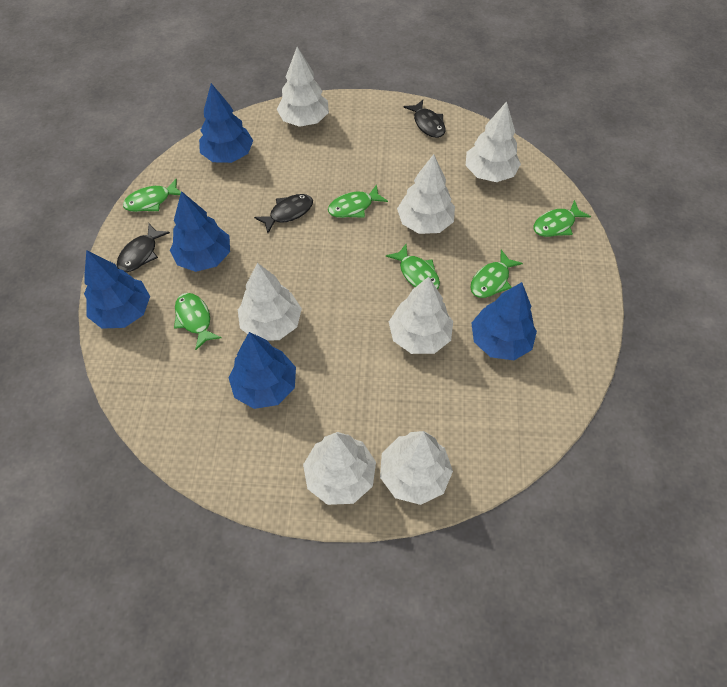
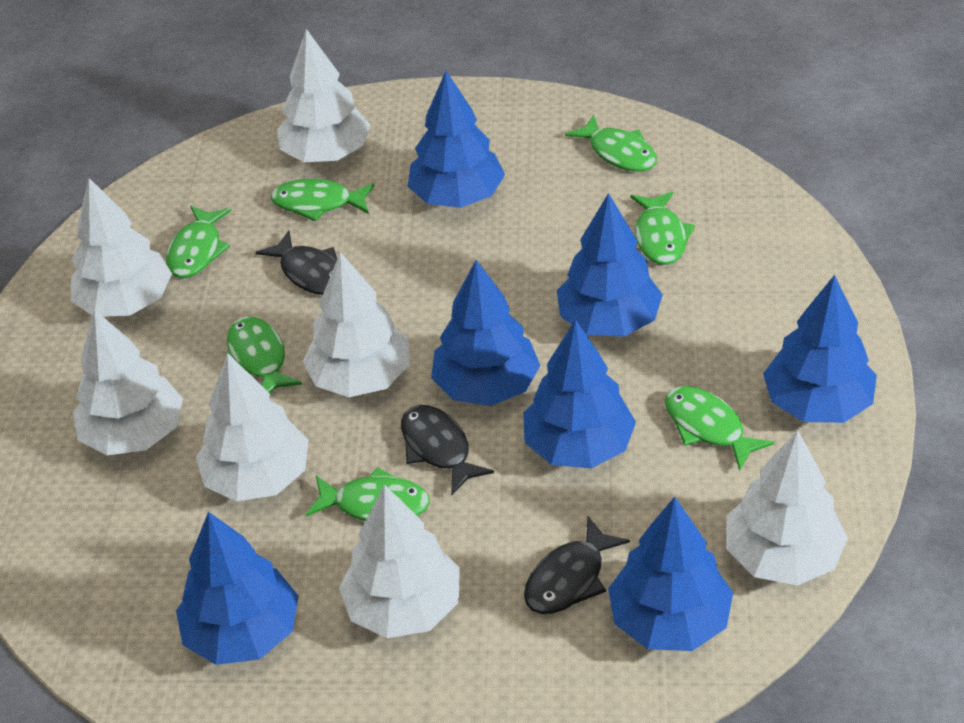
blue tree: 5 -> 7
green fish: 6 -> 7

